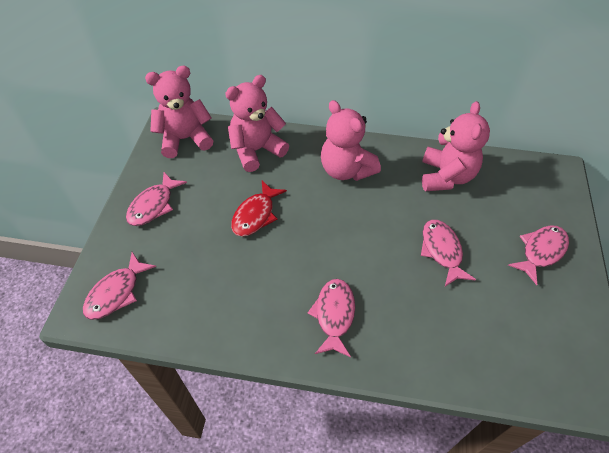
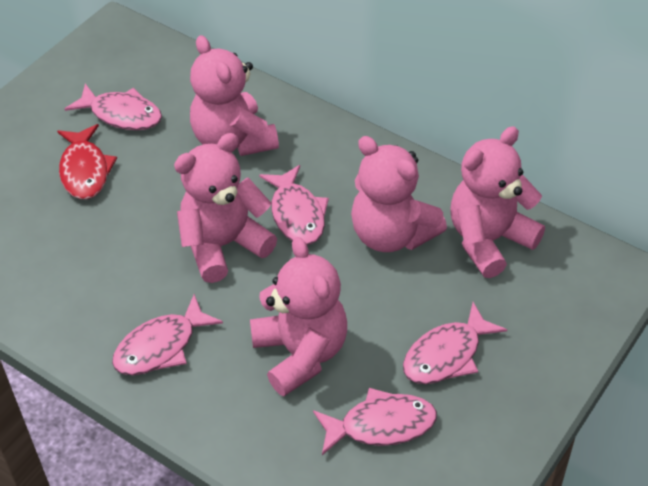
pink teddy bear: 4 -> 5

